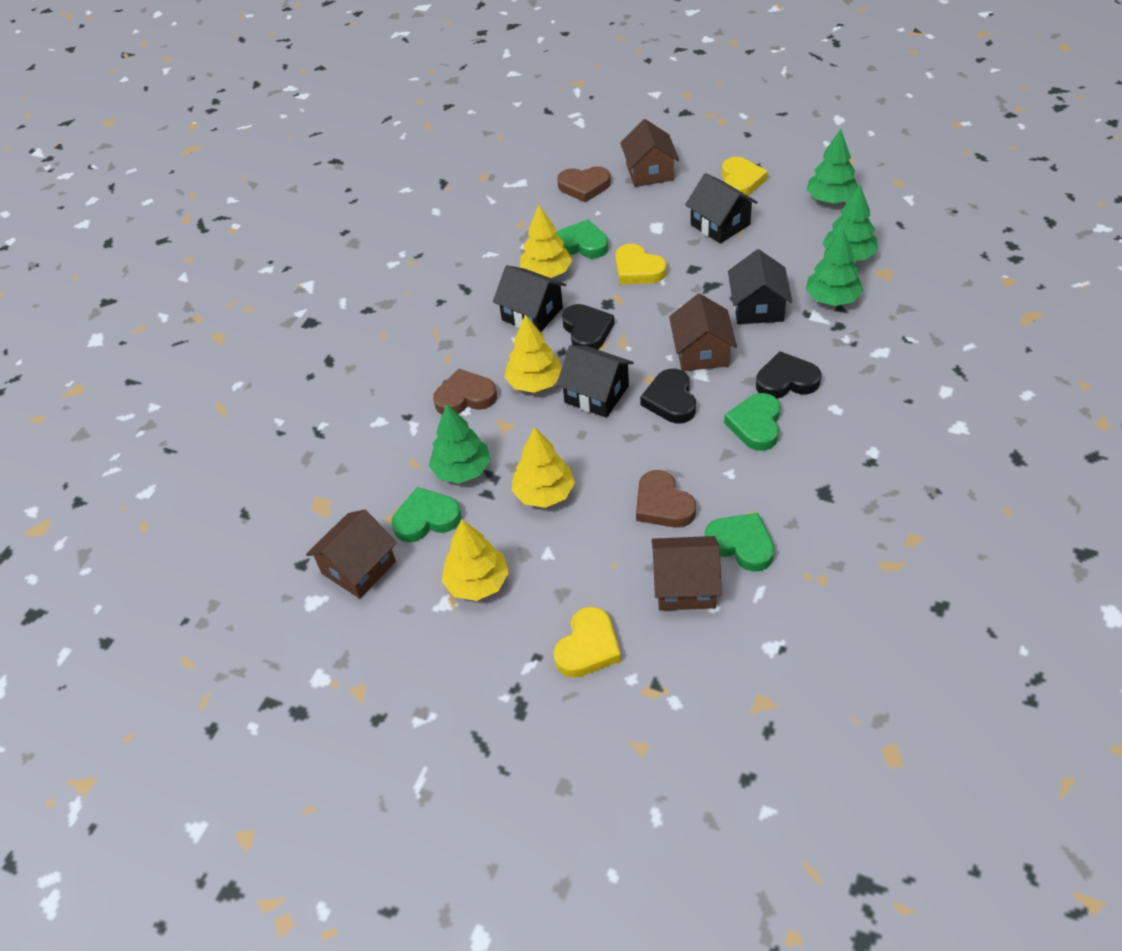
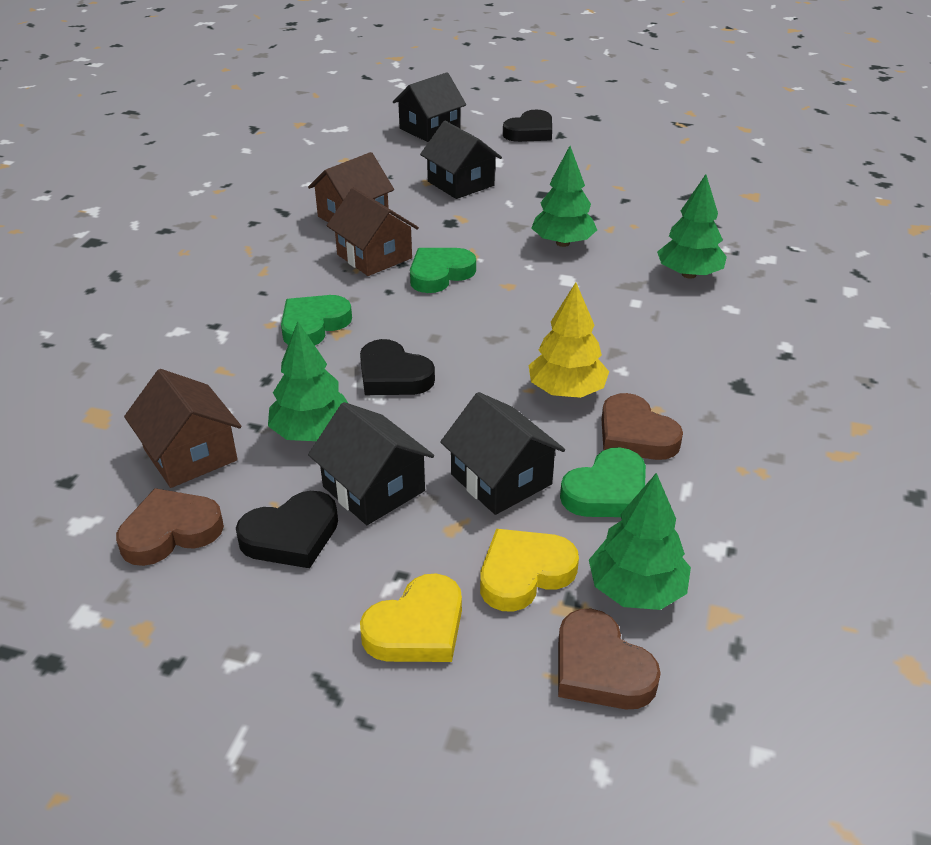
brown house: 4 -> 3
green heart: 4 -> 3
yellow heart: 3 -> 2
yellow tree: 4 -> 1

